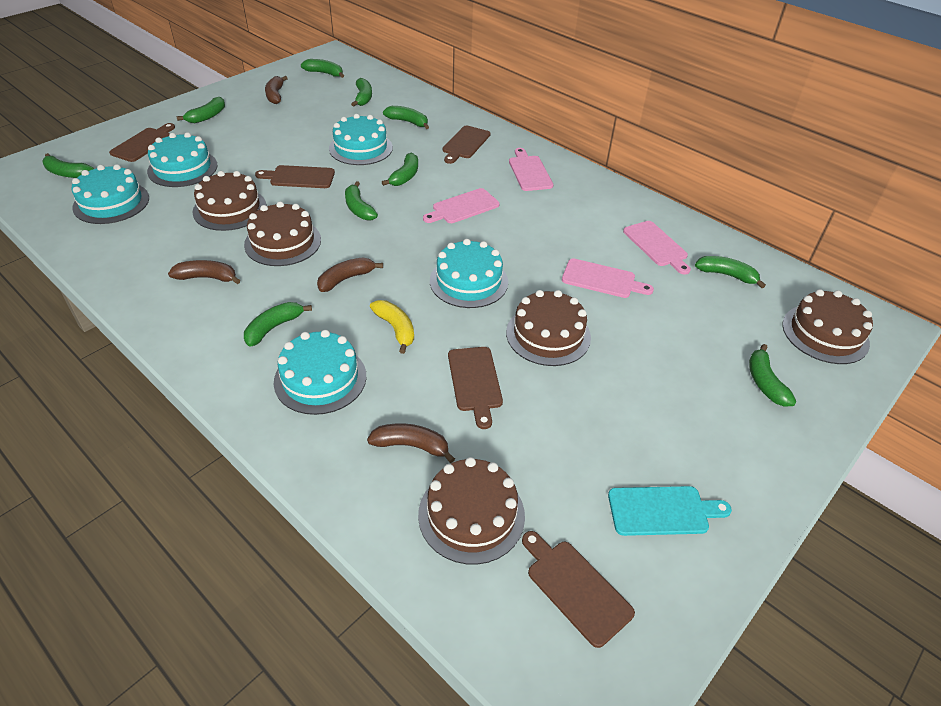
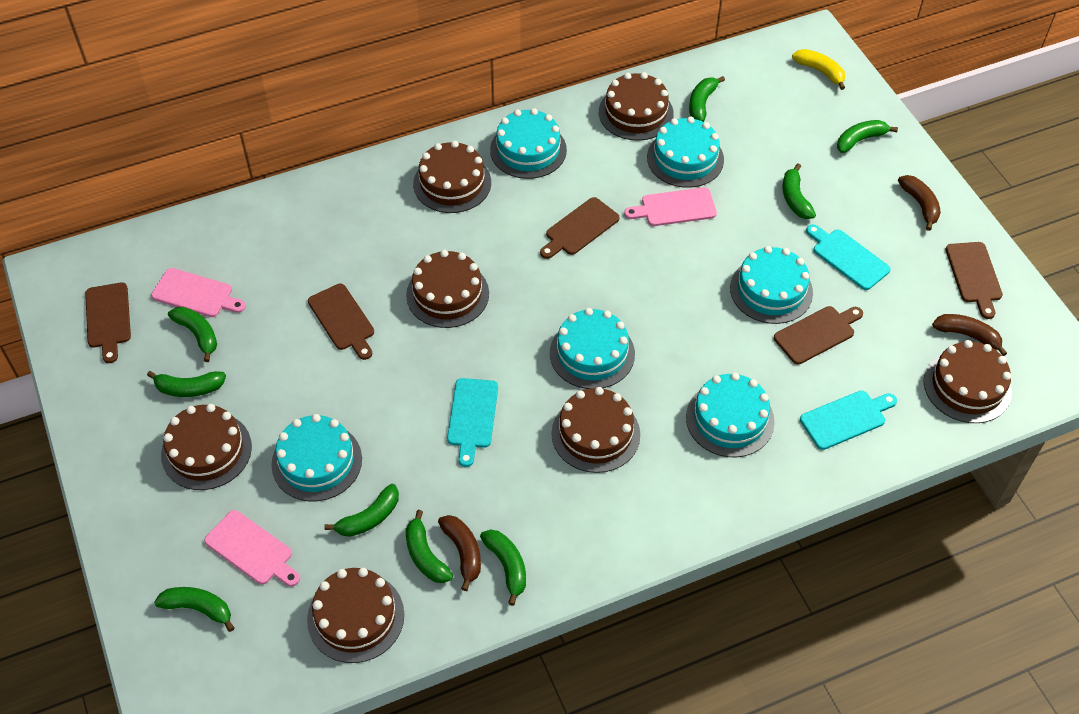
brown banana: 4 -> 3
brown cake: 5 -> 7
green banana: 10 -> 9
pink cutting board: 4 -> 3
turquoise cake: 5 -> 6
turquoise cutting board: 1 -> 3

